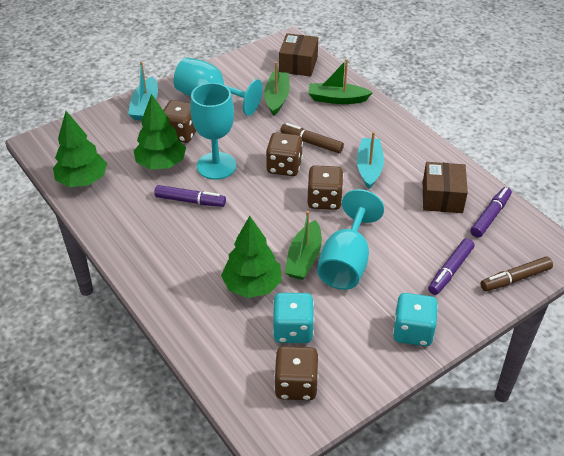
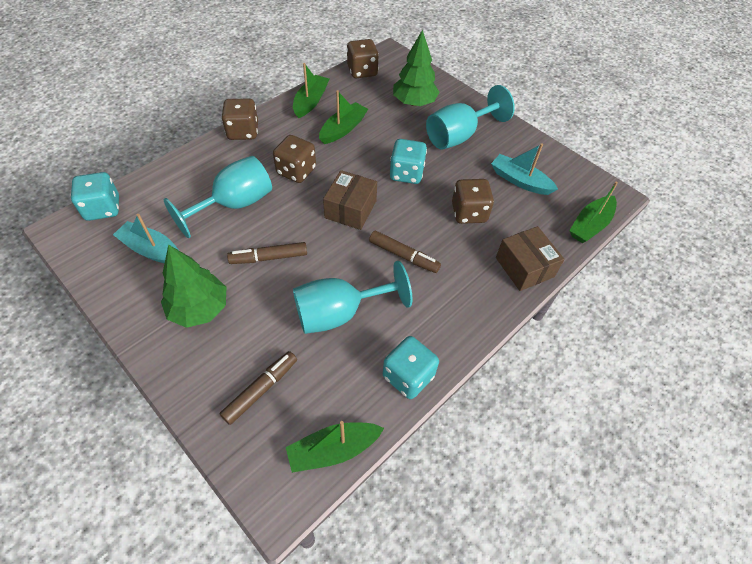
brown marker: 2 -> 3
green boat: 3 -> 4
green tree: 3 -> 2
purple marker: 3 -> 0
turquoise dice: 2 -> 3

